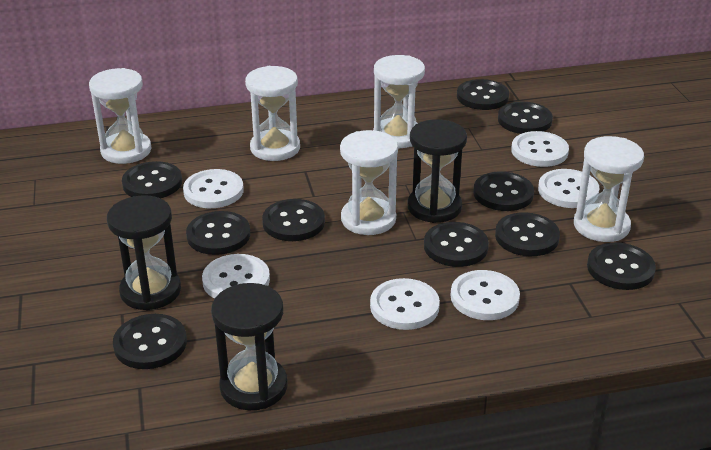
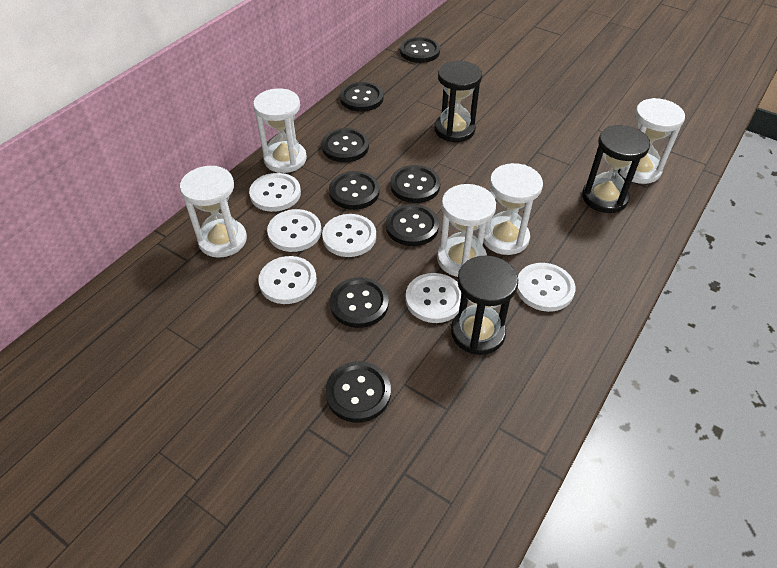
black button: 10 -> 8

